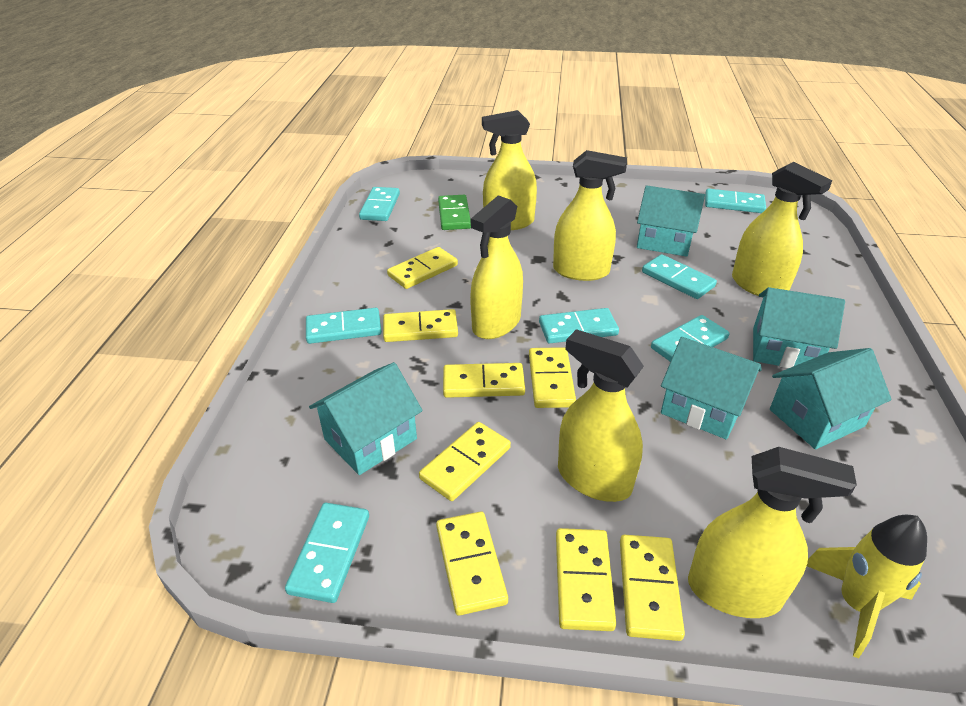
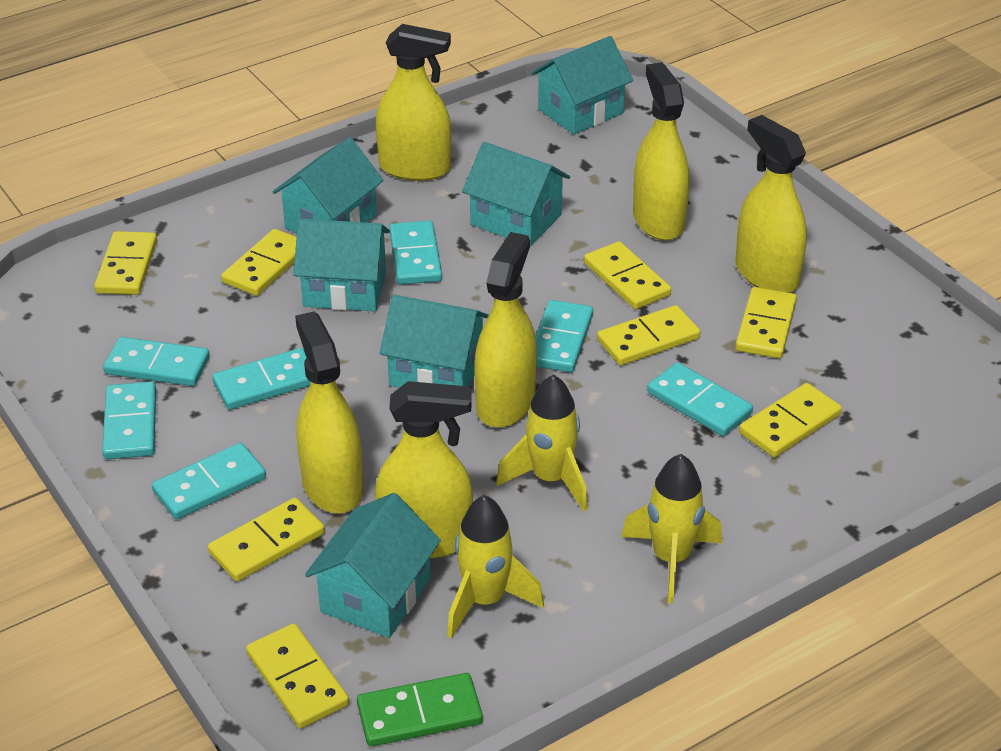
turquoise house: 5 -> 6
yellow rocket: 1 -> 3

